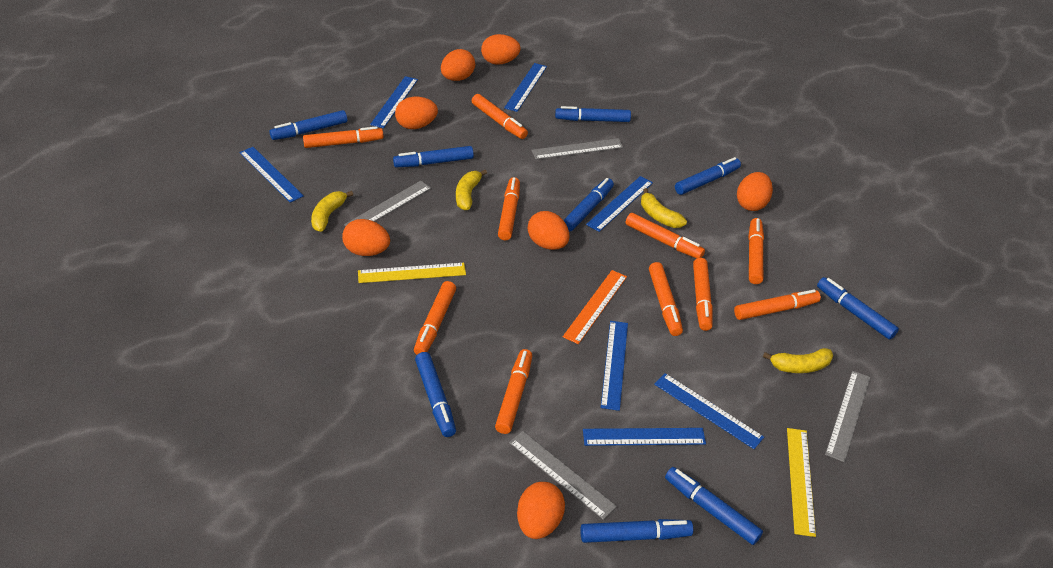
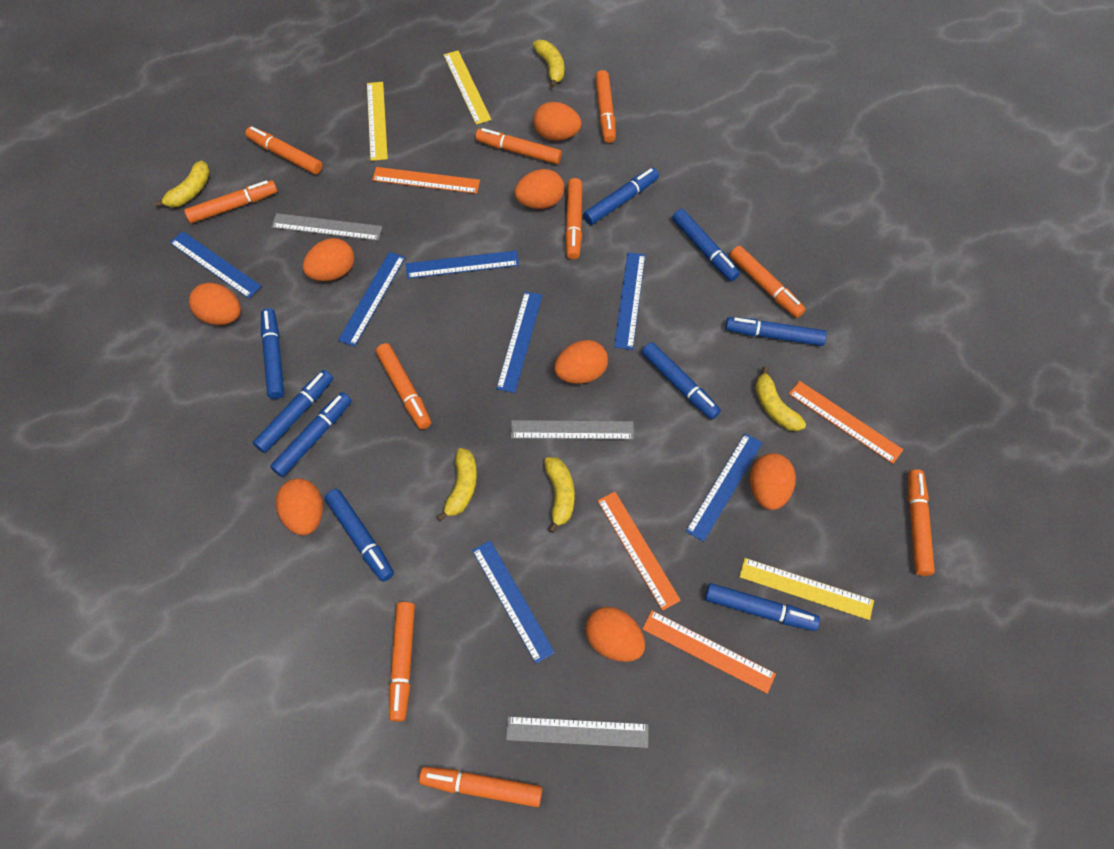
grey ruler: 4 -> 3
orange egg: 7 -> 8
orange ruler: 1 -> 4
yellow banana: 4 -> 5
yellow ruler: 2 -> 3

